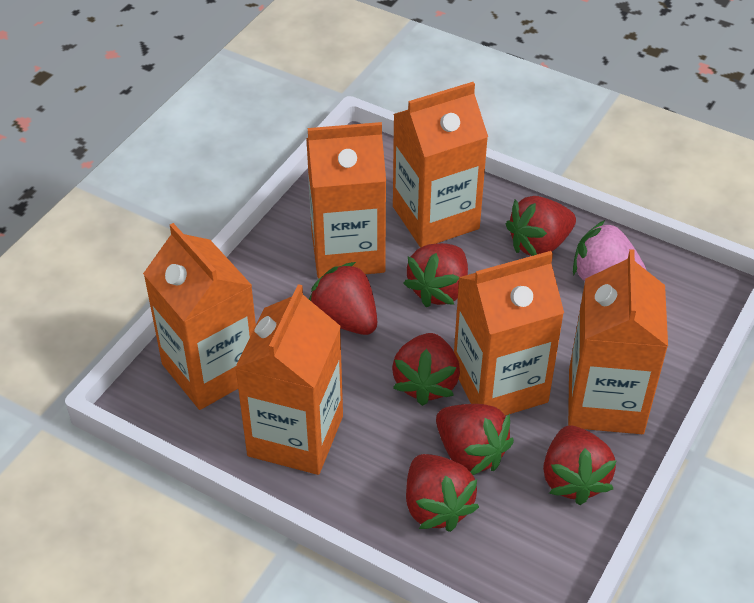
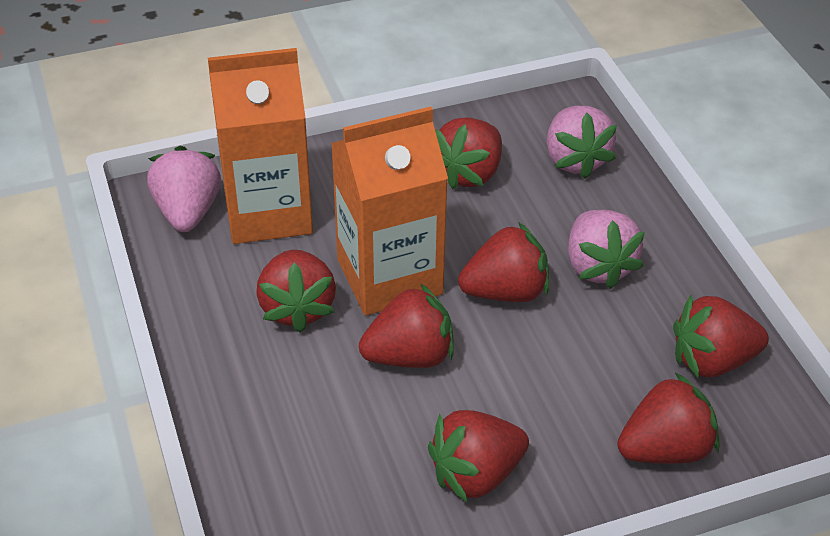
orange carton: 6 -> 2
pink strawberry: 1 -> 3

